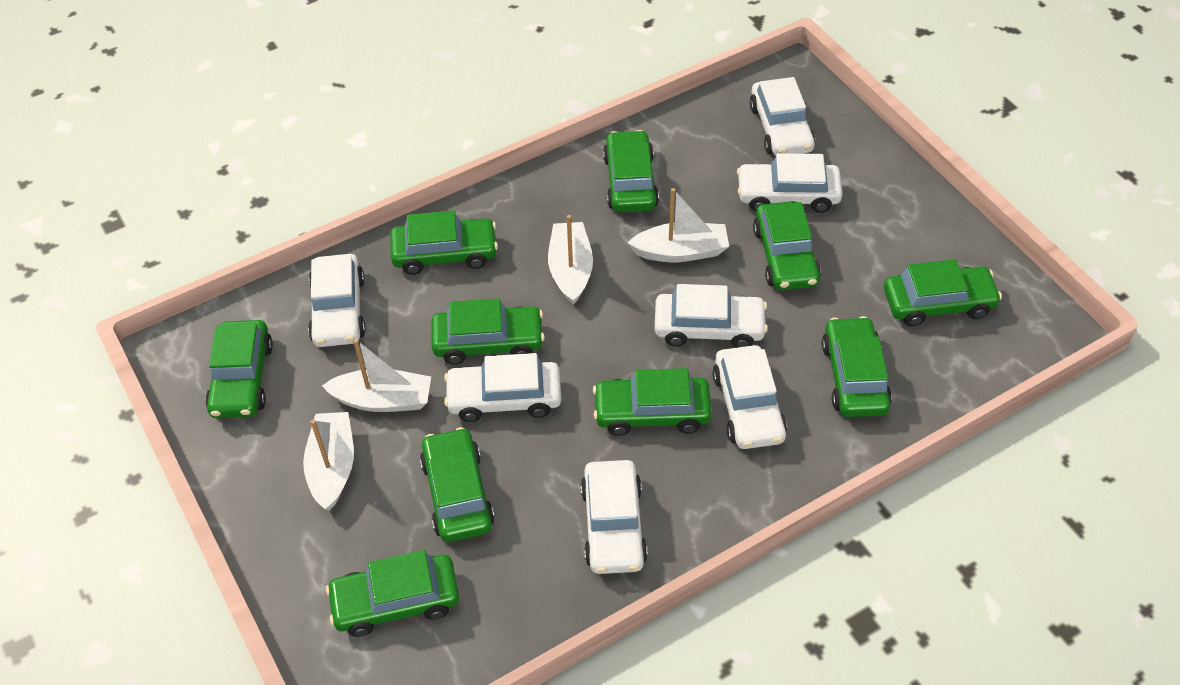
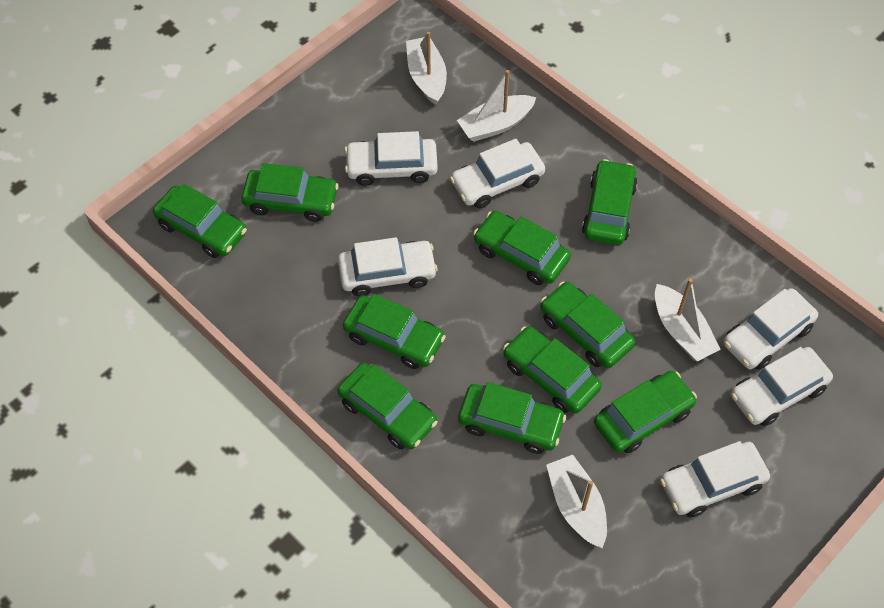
white car: 7 -> 6

